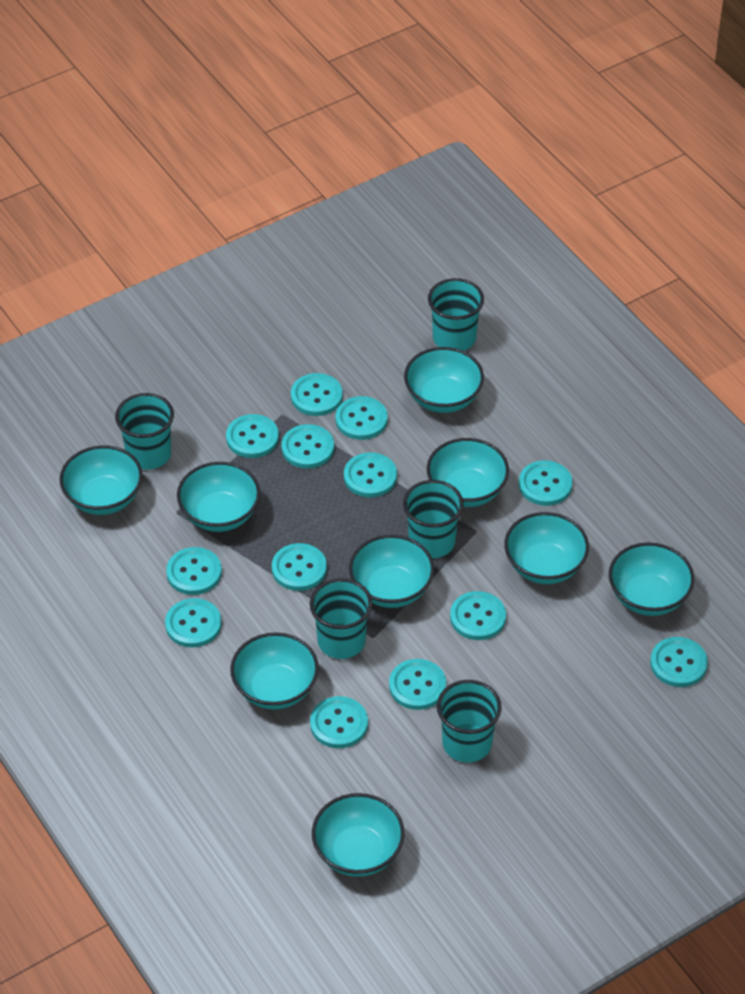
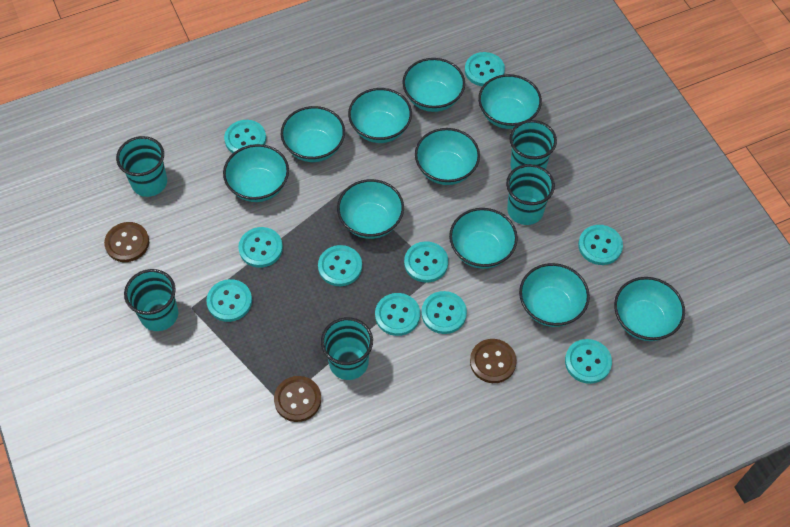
brown button: 0 -> 3
turquoise bowl: 9 -> 10
turquoise button: 13 -> 10

